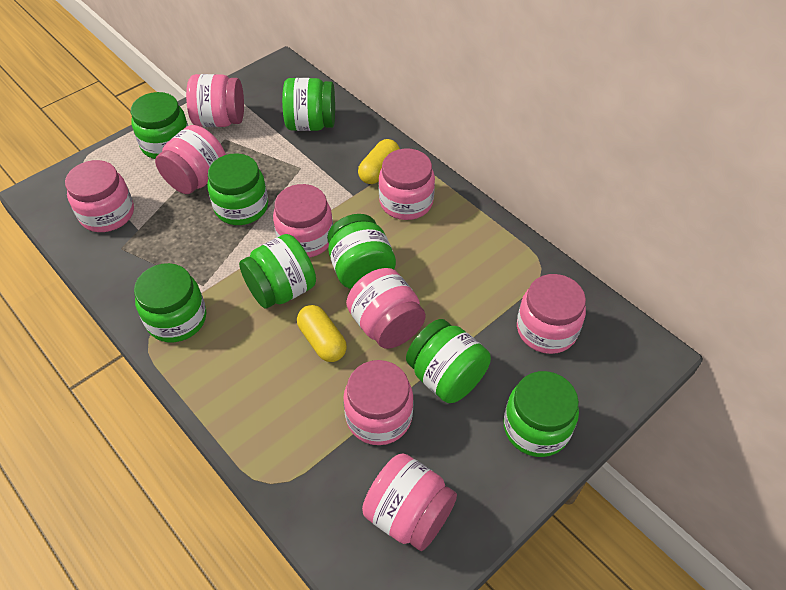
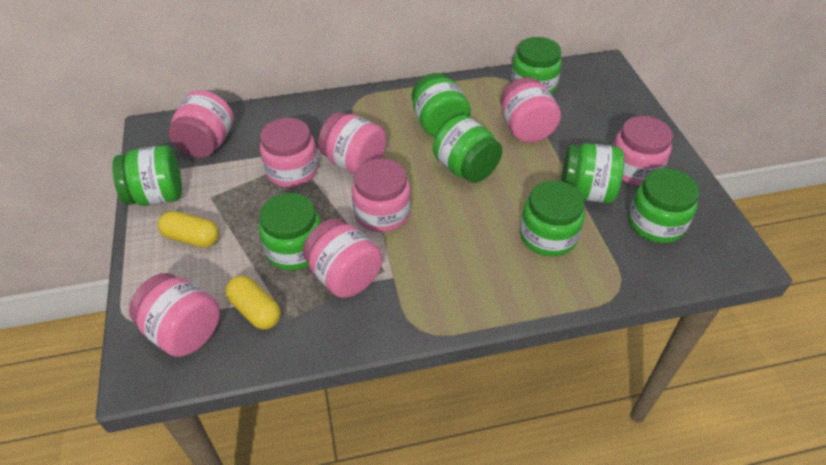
pink jar: 9 -> 8

